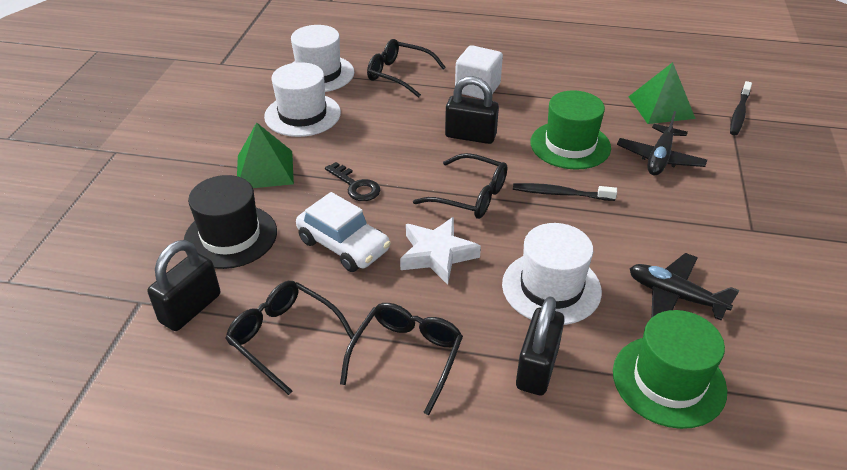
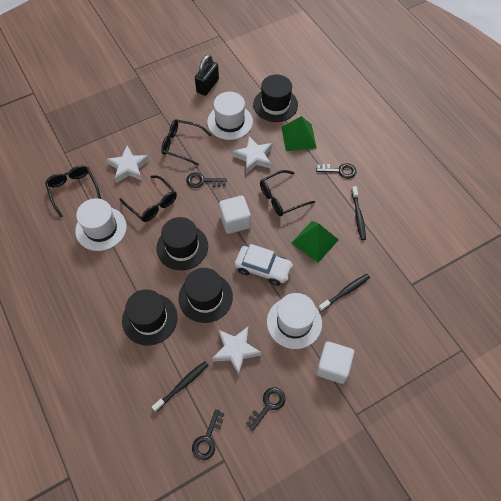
black hat: 1 -> 4
black key: 1 -> 4
black padlock: 3 -> 1
black plane: 2 -> 0
black toothbrush: 2 -> 3
green hat: 2 -> 0
white cube: 1 -> 2
white star: 1 -> 3

